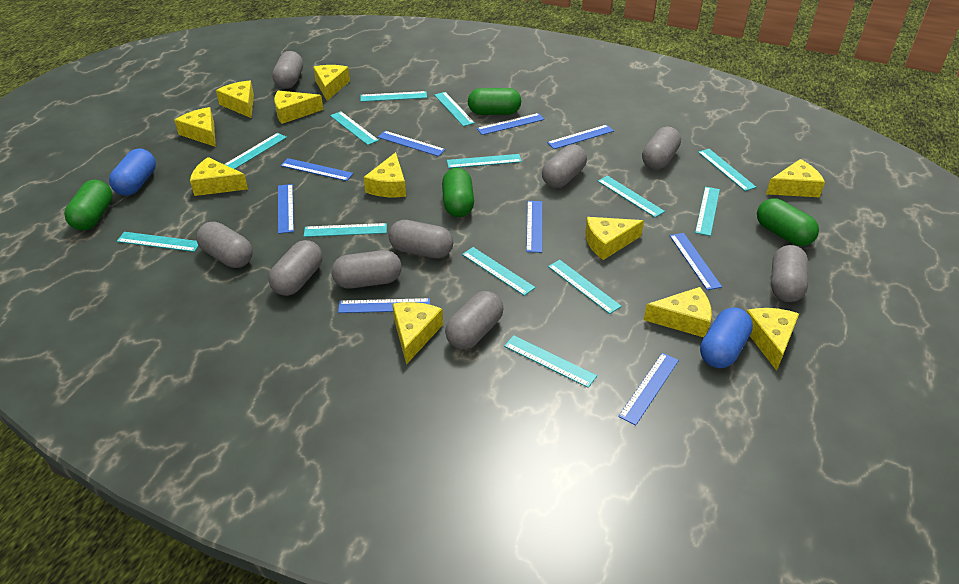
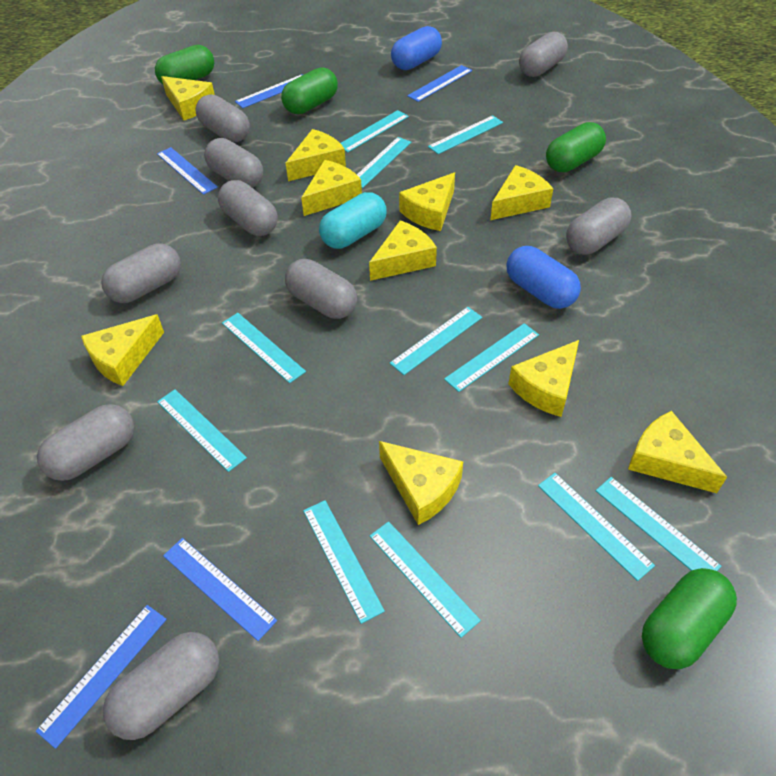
blue ruler: 9 -> 5
turquoise capsule: 0 -> 1
turquoise ruler: 13 -> 11
yellow cheese: 11 -> 10

